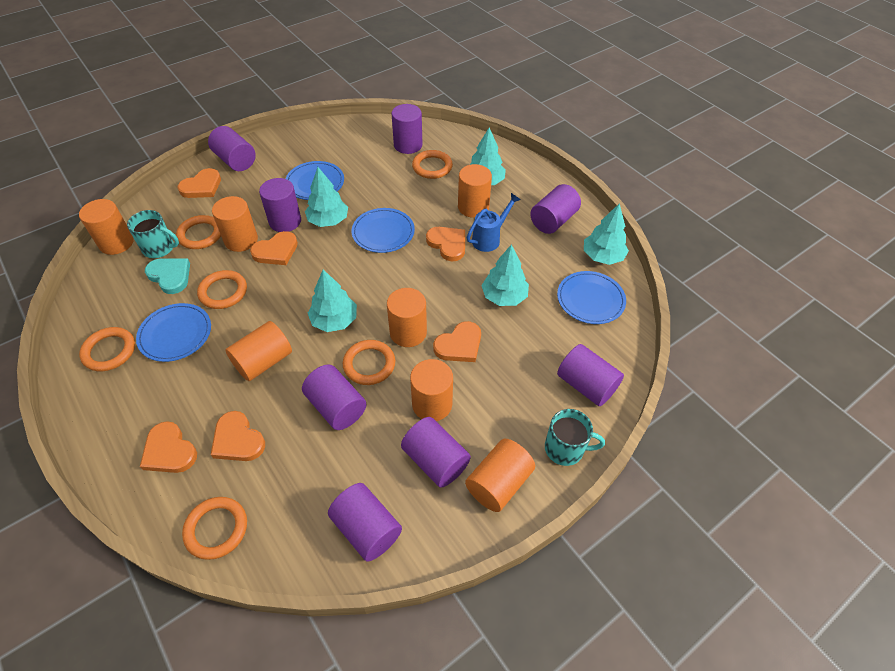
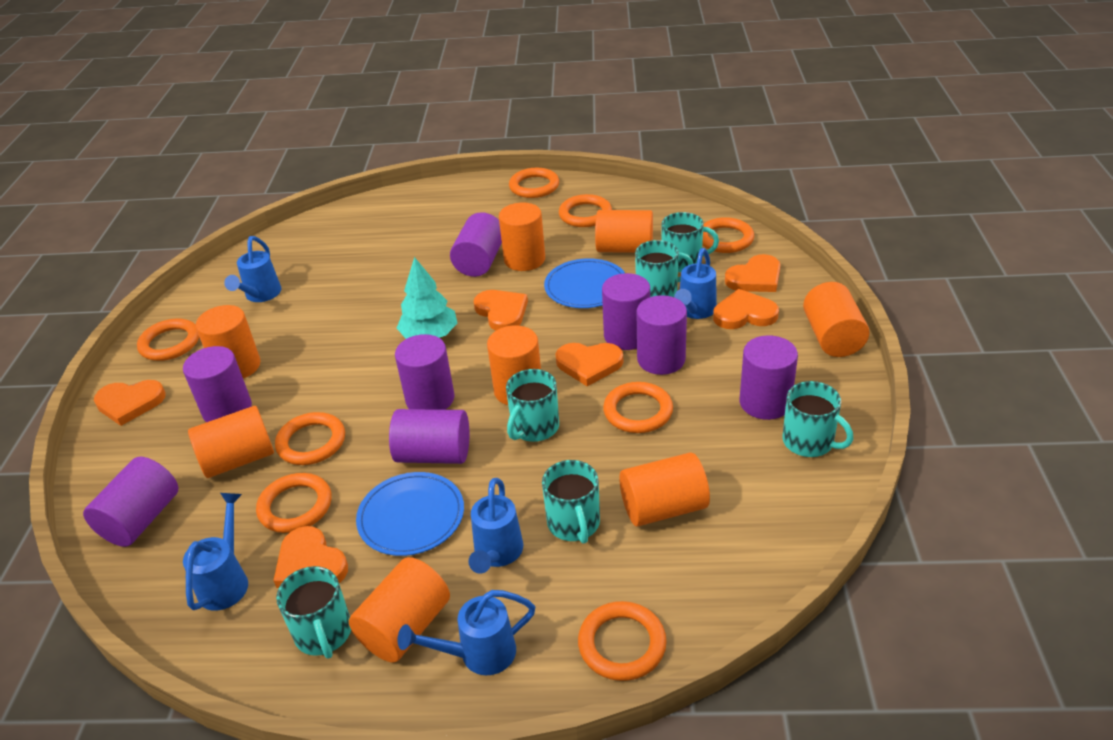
blue plate: 4 -> 2
blue watering can: 1 -> 5
orange cylinder: 7 -> 8
orange ring: 6 -> 8
turquoise heart: 1 -> 0
turquoise mug: 2 -> 6
turquoise tree: 5 -> 1

